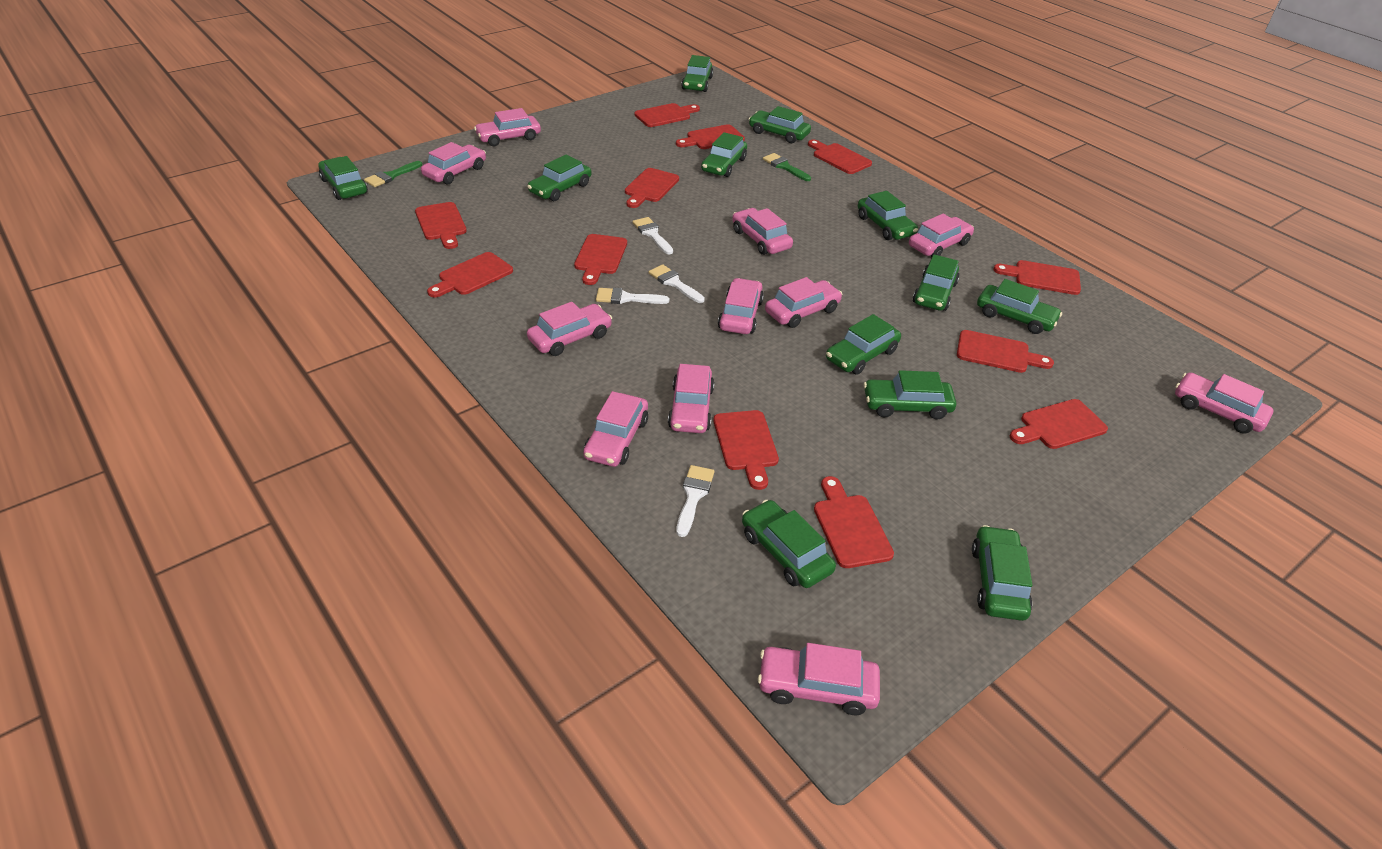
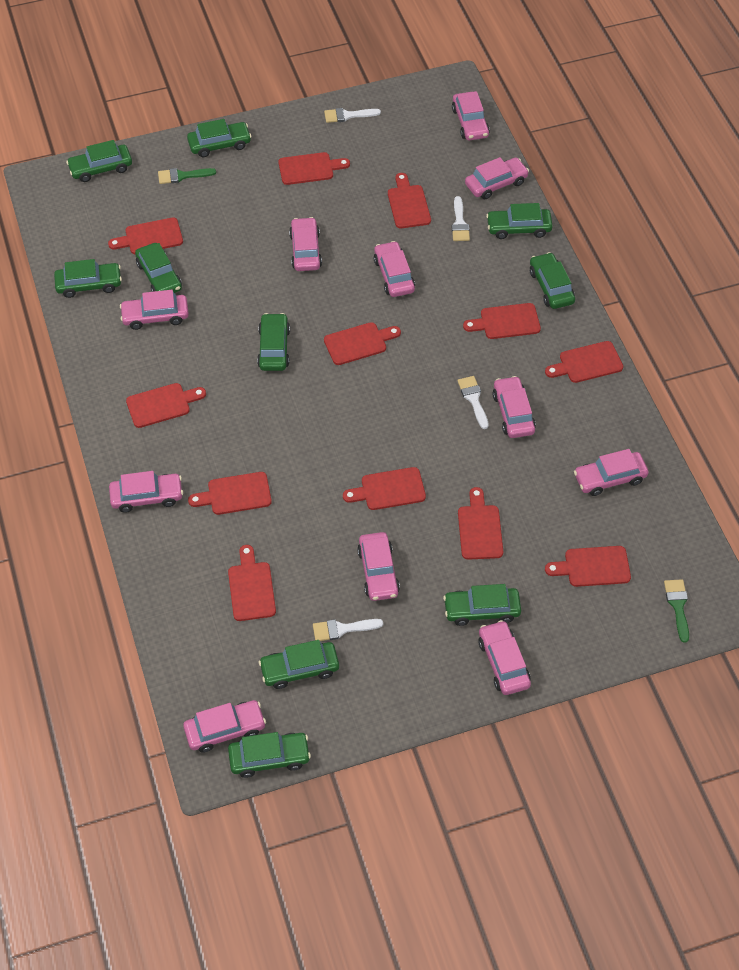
green car: 12 -> 10

